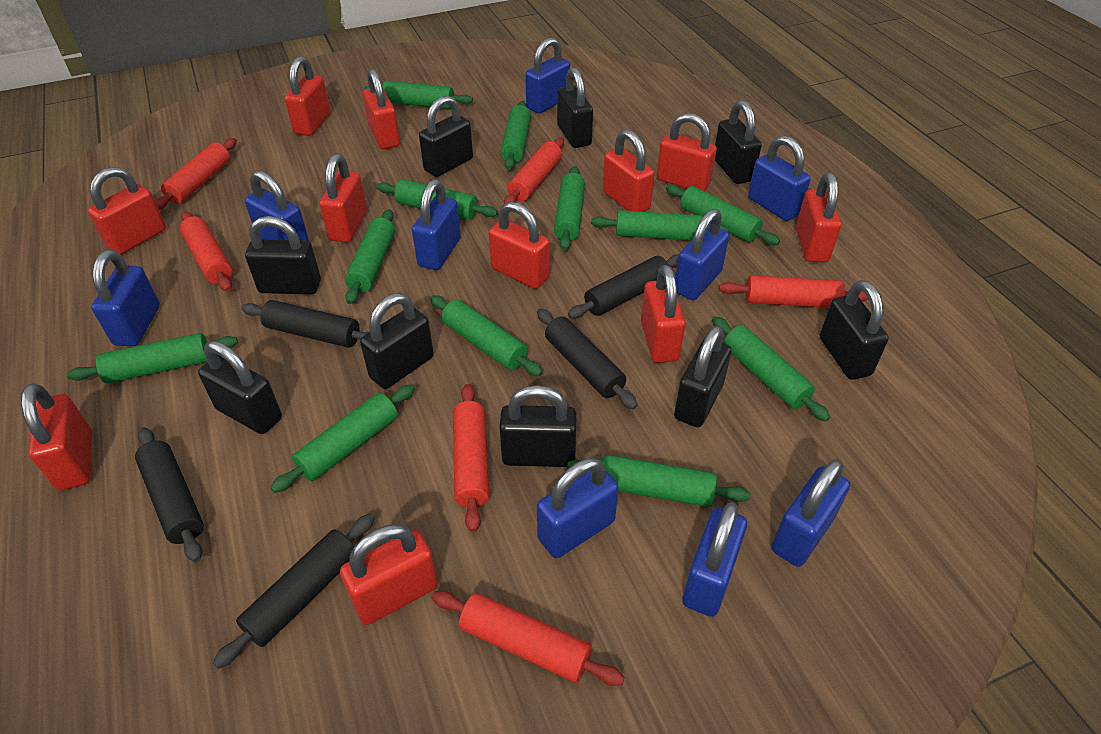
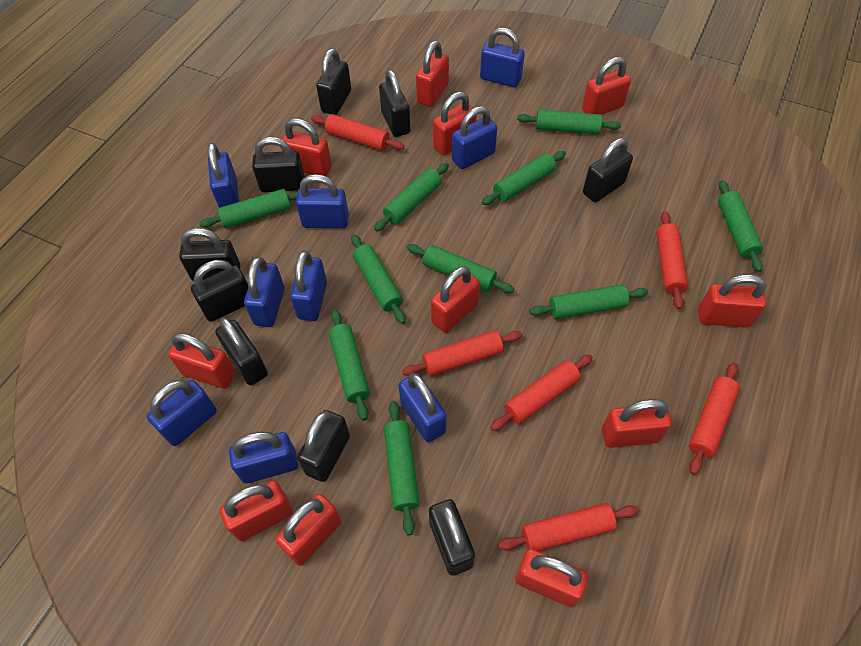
black rolling pin: 5 -> 0
green rolling pin: 12 -> 10

